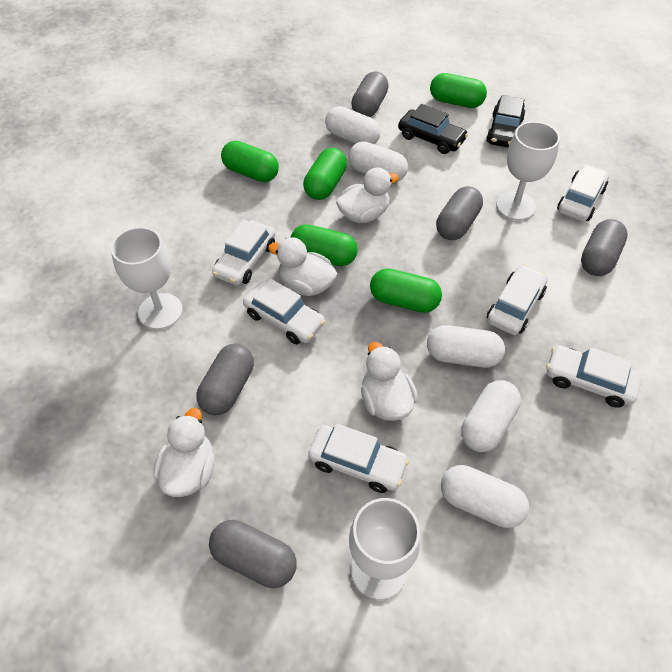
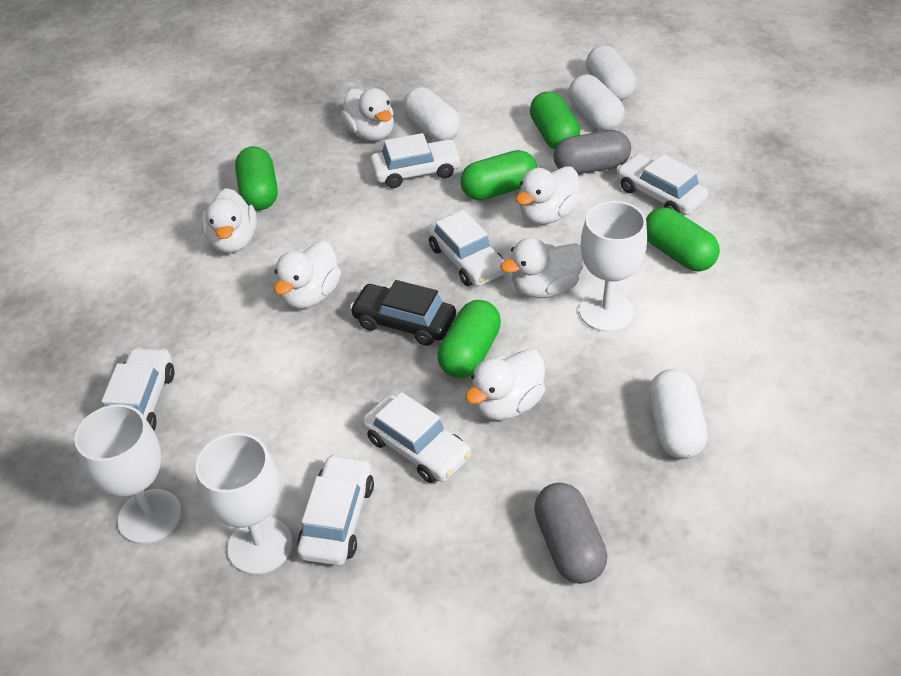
black car: 2 -> 1
grey capsule: 5 -> 2
white capsule: 5 -> 4
white duck: 4 -> 6

